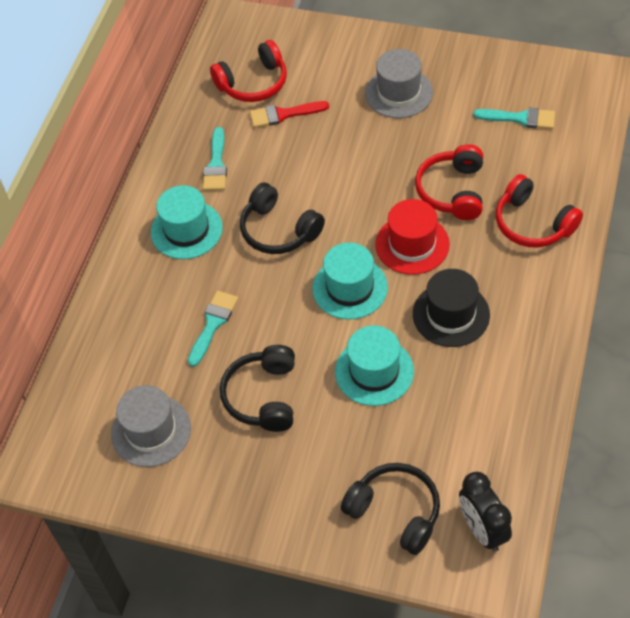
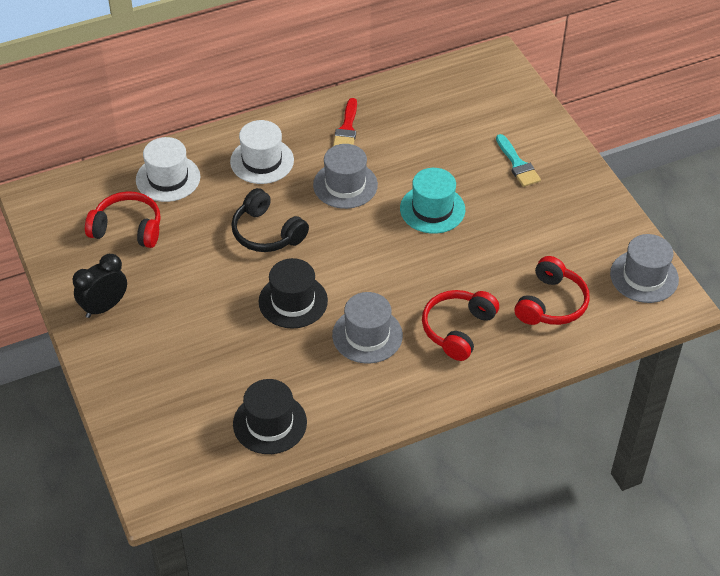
black hat: 1 -> 2
black headphones: 3 -> 1
grey hat: 2 -> 3
red hat: 1 -> 0
turquoise brush: 3 -> 1
turquoise hat: 3 -> 1
white hat: 0 -> 2

